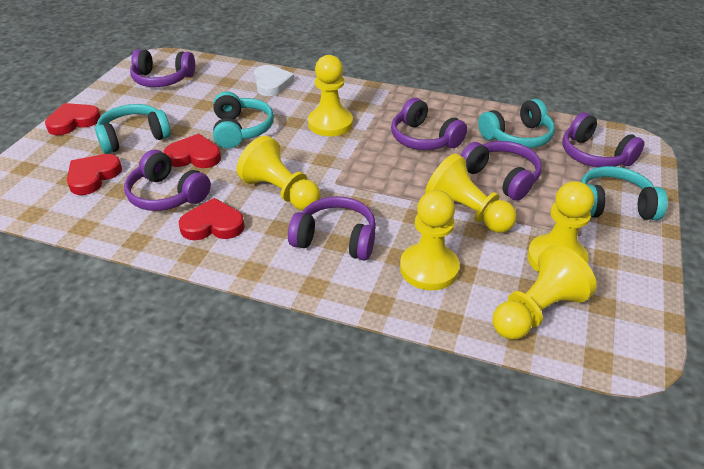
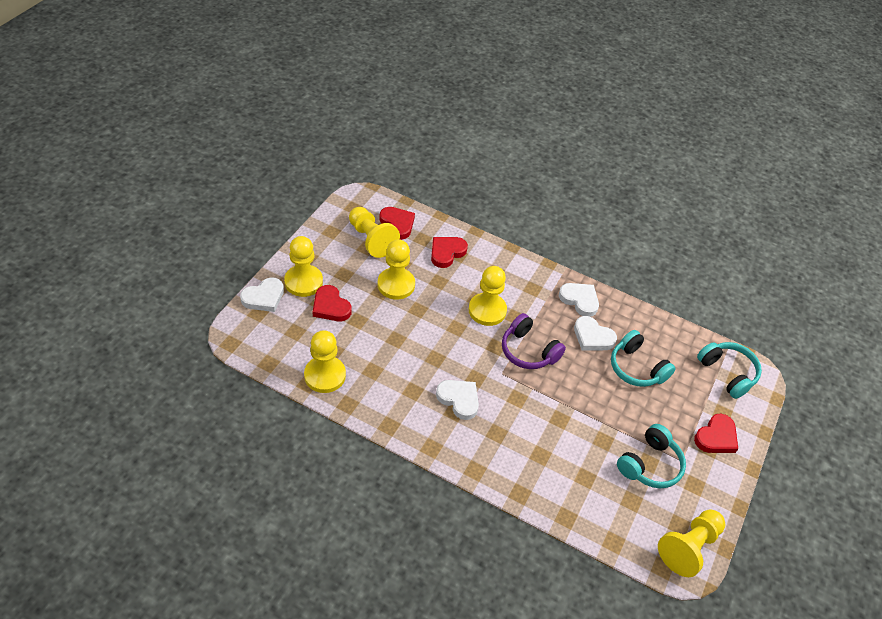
purple headphones: 6 -> 1
turquoise headphones: 4 -> 3
white heart: 1 -> 4

